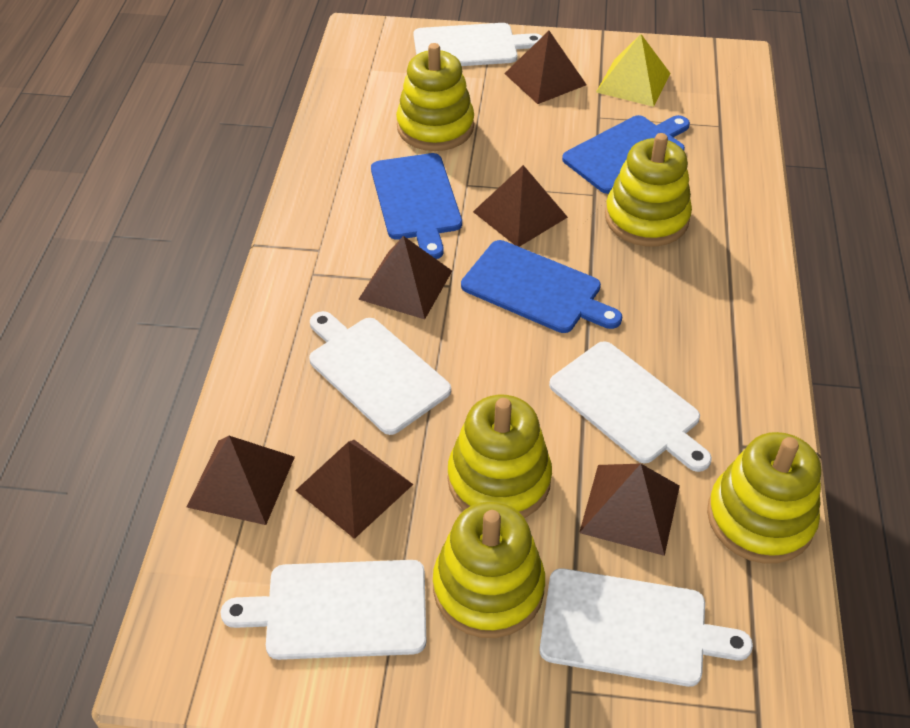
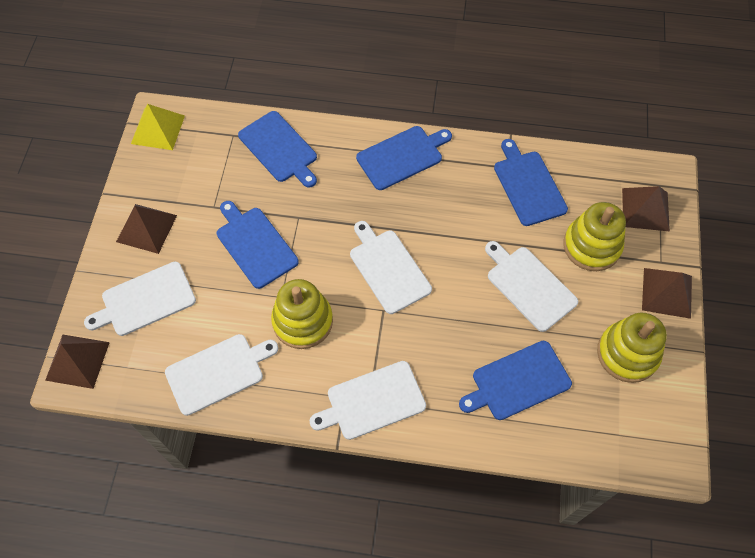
blue cutting board: 3 -> 5
brown pyramid: 6 -> 4
yellow stacking toy: 5 -> 3

